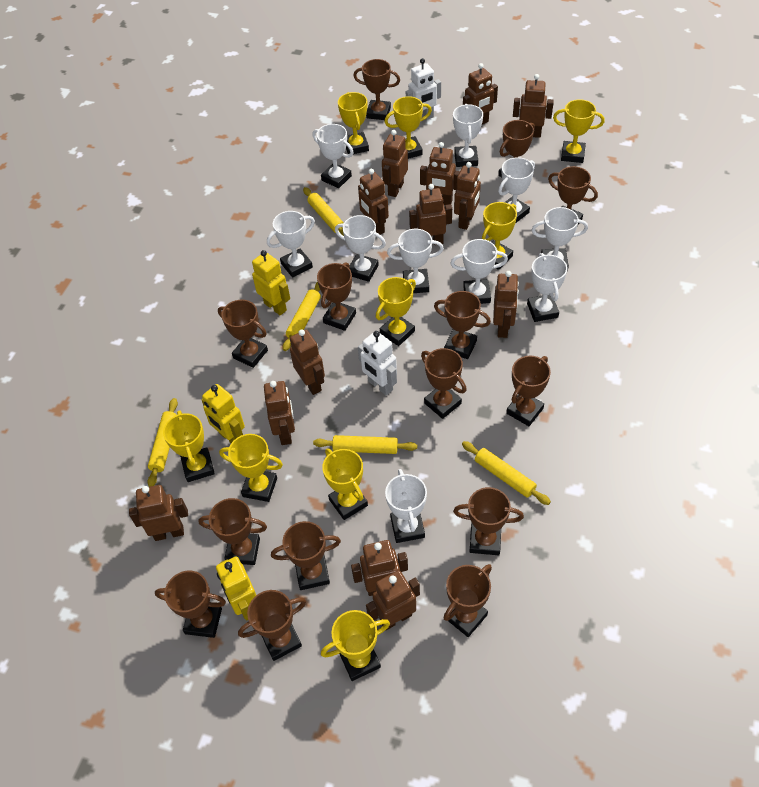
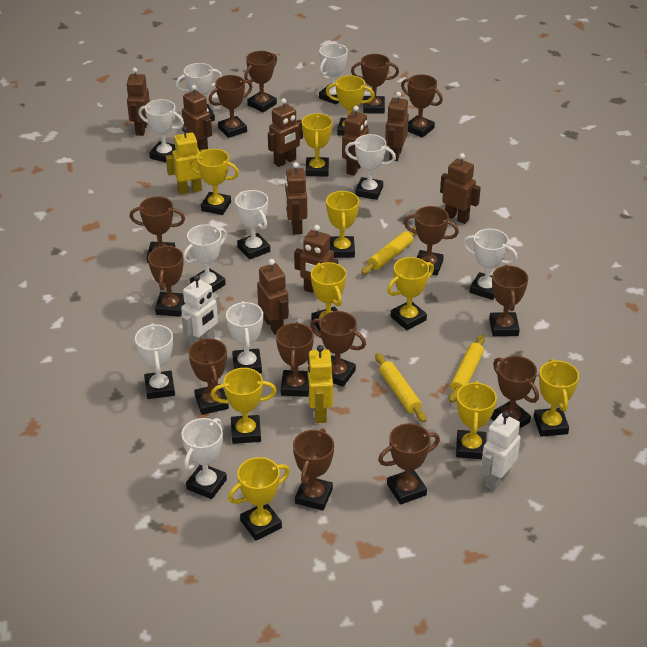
brown robot: 13 -> 9
yellow robot: 3 -> 2
yellow rolling pin: 5 -> 3
yellow trophy: 9 -> 10

